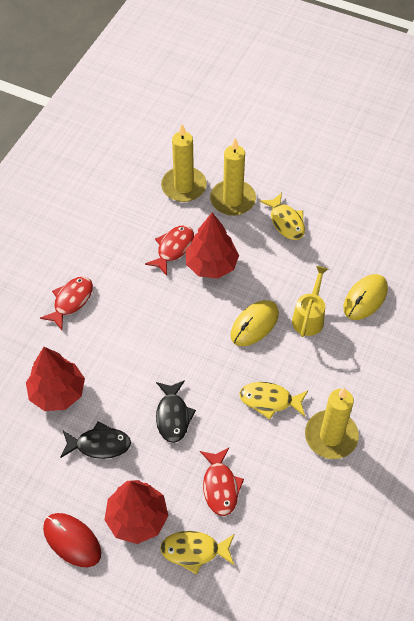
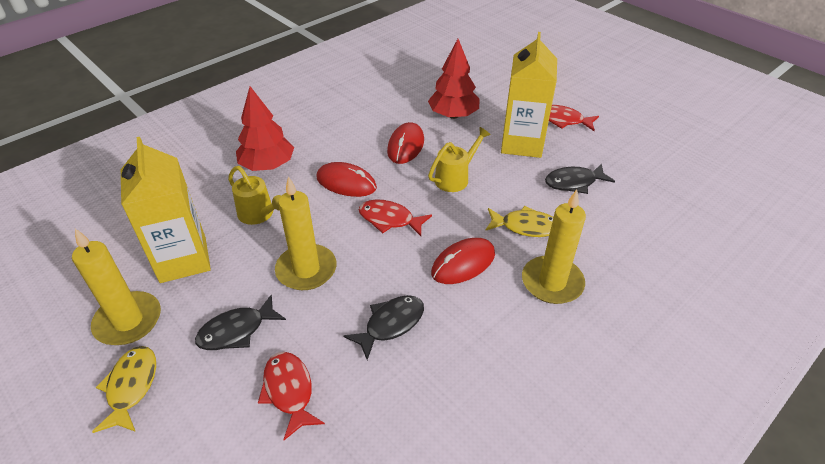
black fish: 2 -> 3
red mouse: 1 -> 3
red tree: 3 -> 2
yellow carton: 0 -> 2
yellow fish: 3 -> 2
yellow mouse: 2 -> 0
yellow watering can: 1 -> 2

